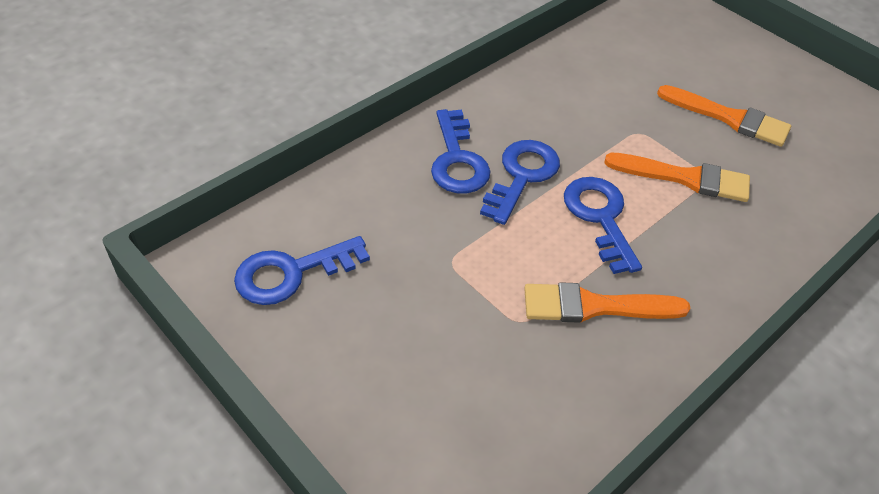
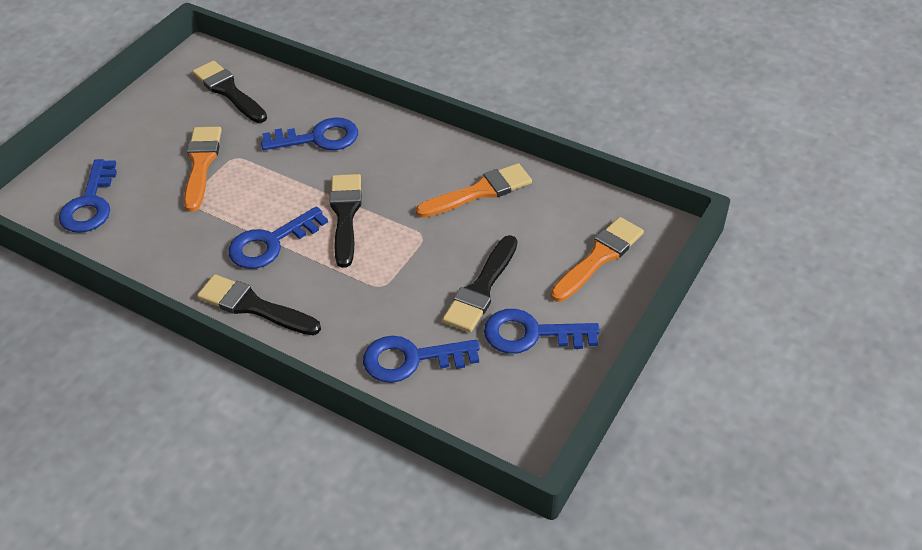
black brush: 0 -> 4
blue key: 4 -> 5

